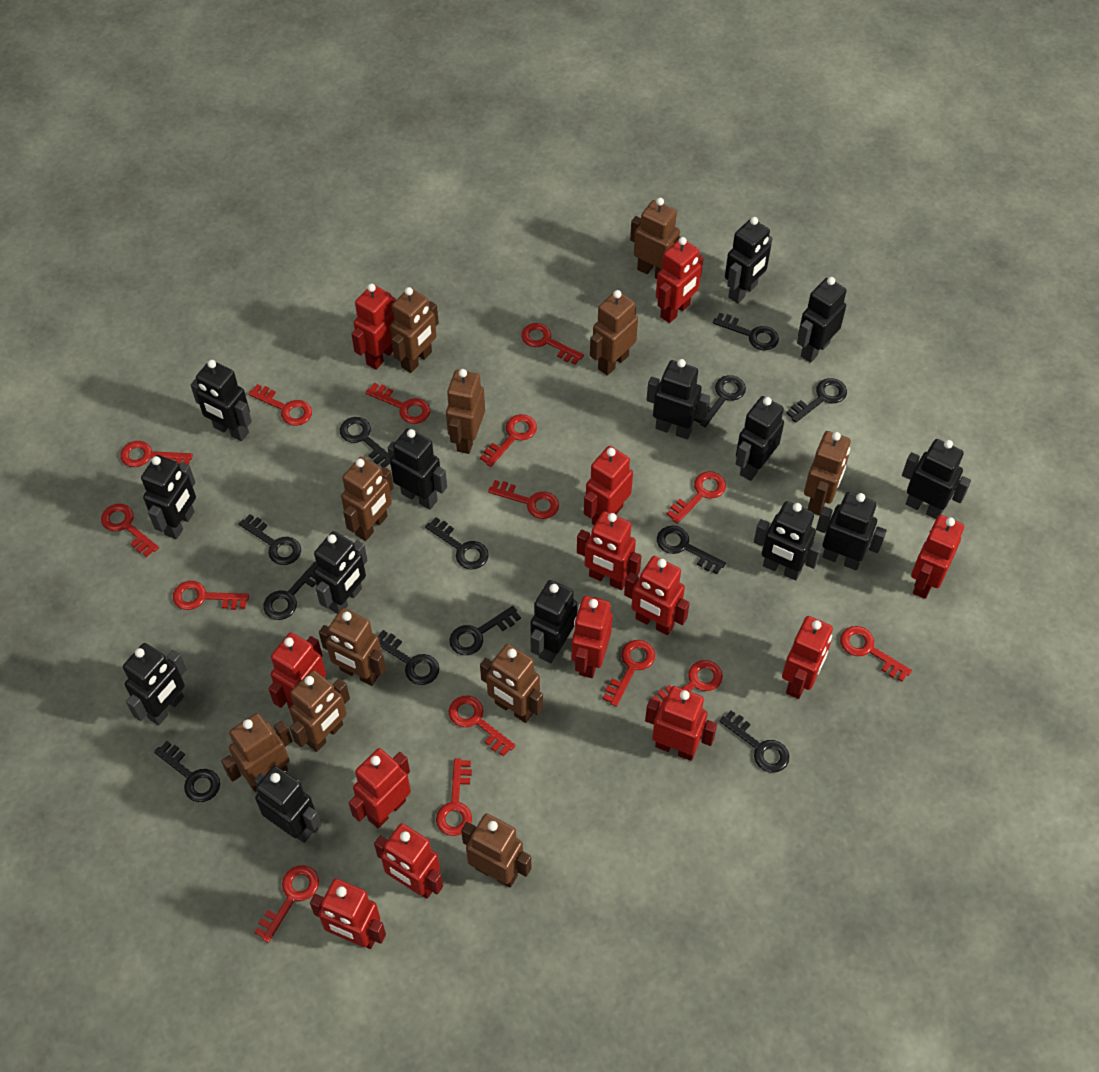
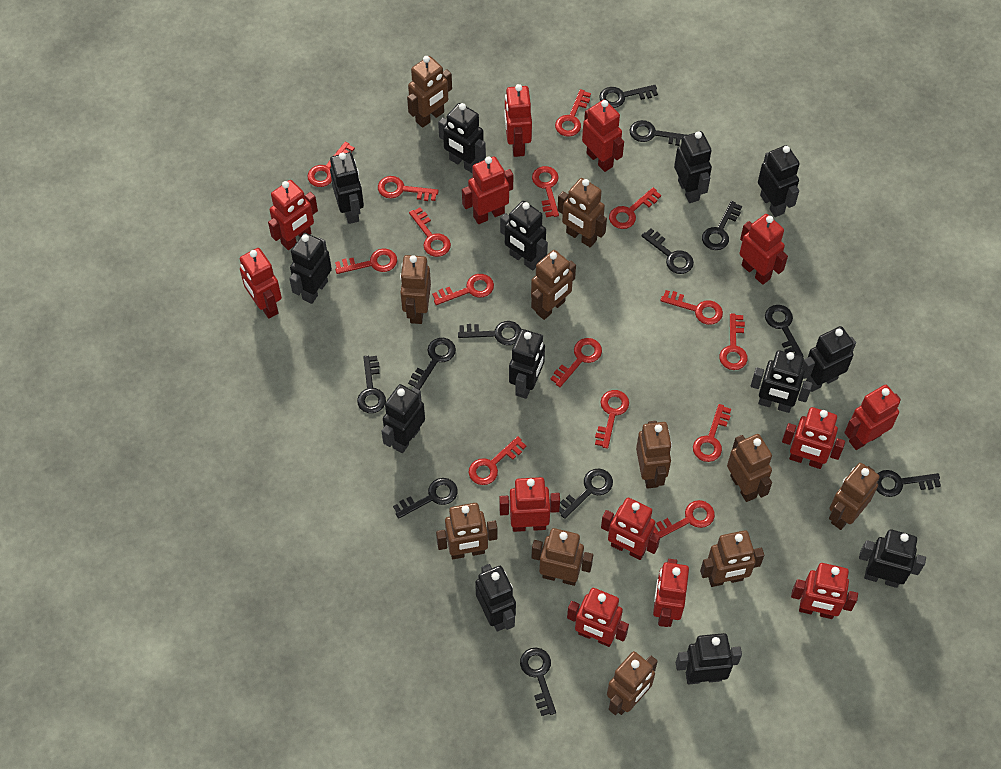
black robot: 14 -> 13

